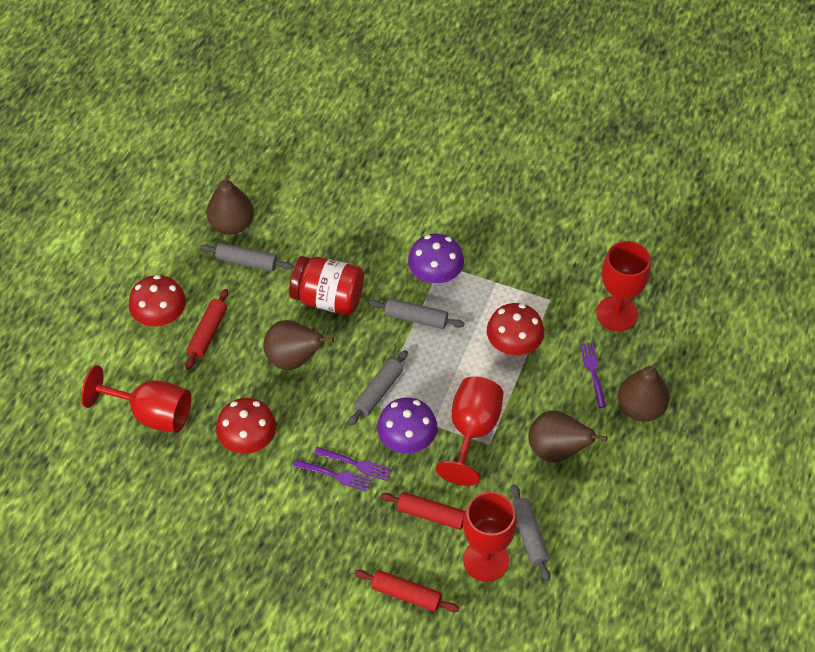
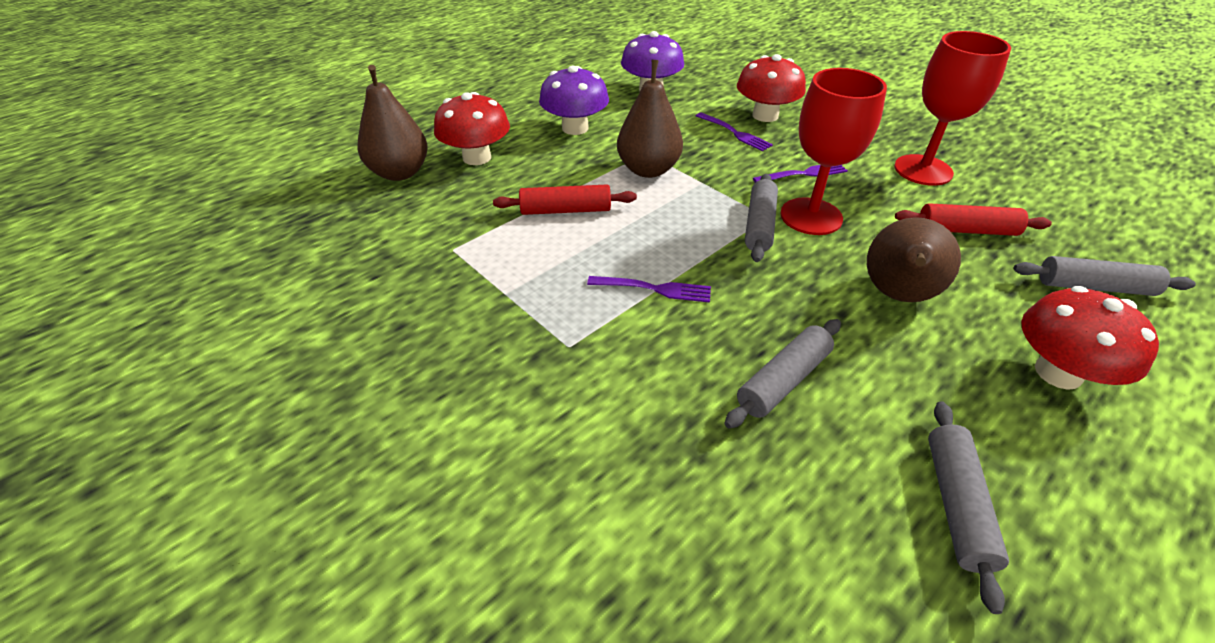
brown pear: 4 -> 3
red goblet: 4 -> 2
red jar: 1 -> 0
red rolling pin: 3 -> 2

